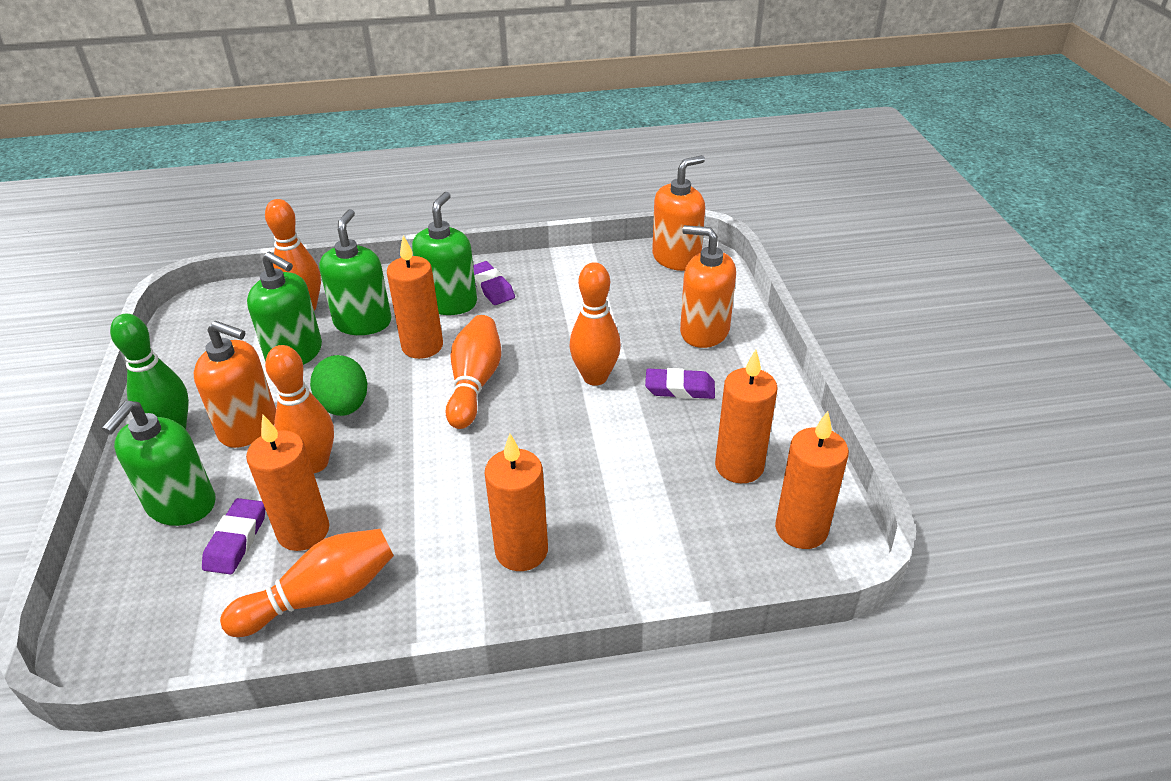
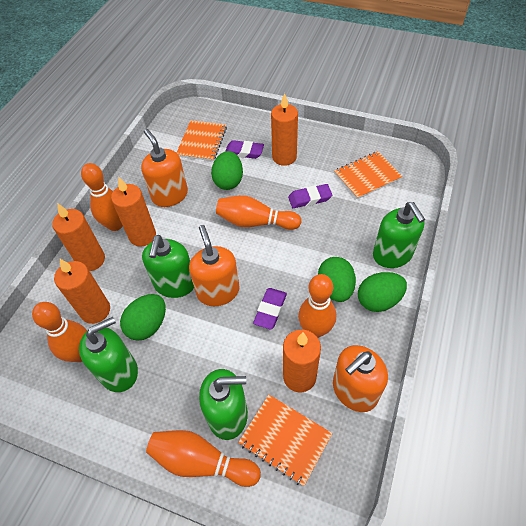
green bowling pin: 1 -> 0
green egg: 1 -> 4
orange notebook: 0 -> 3

